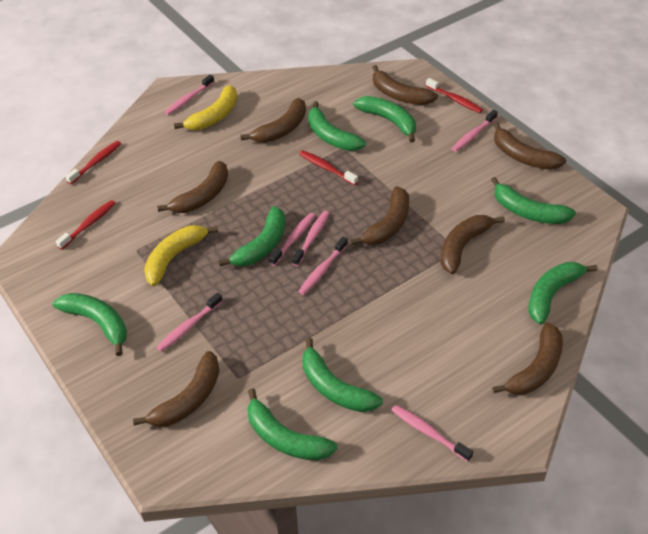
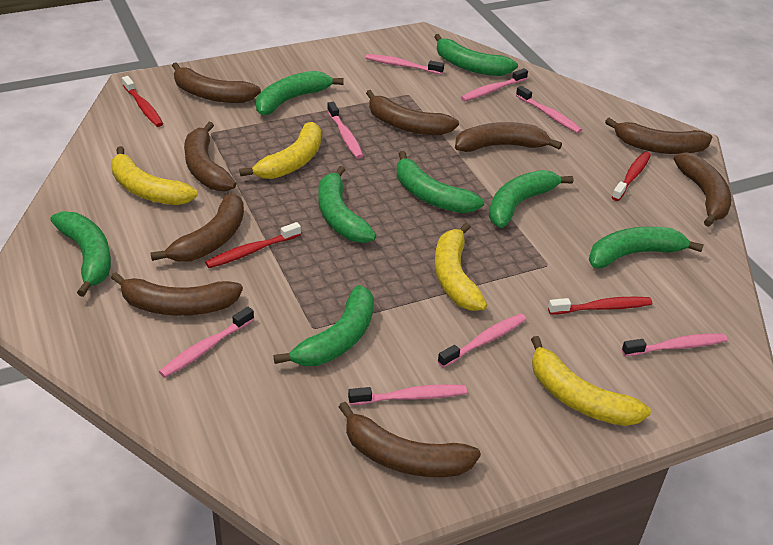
brown banana: 8 -> 9
pink toothbrush: 7 -> 8
yellow banana: 2 -> 4

